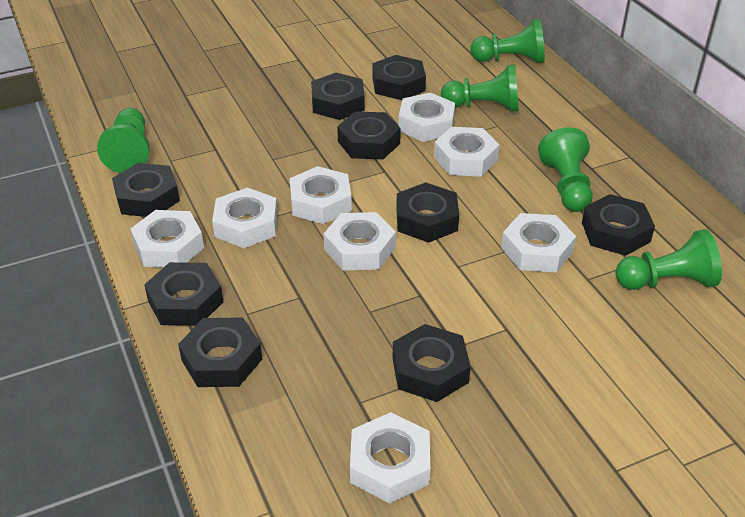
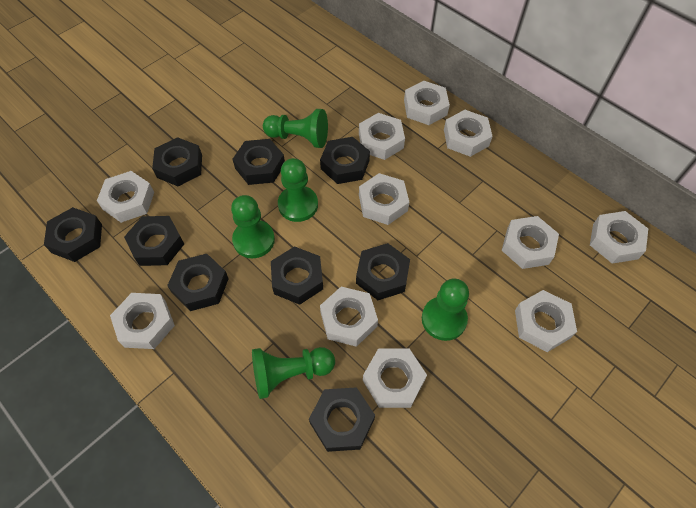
white nut: 8 -> 11

